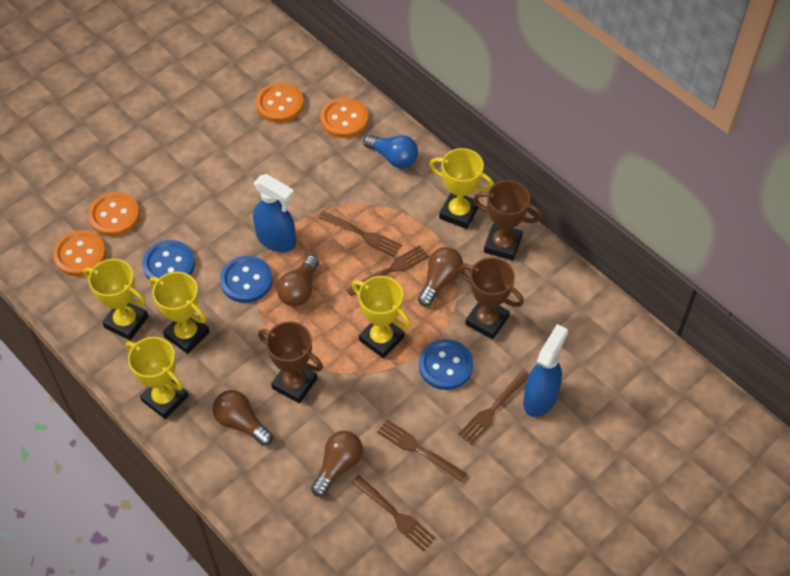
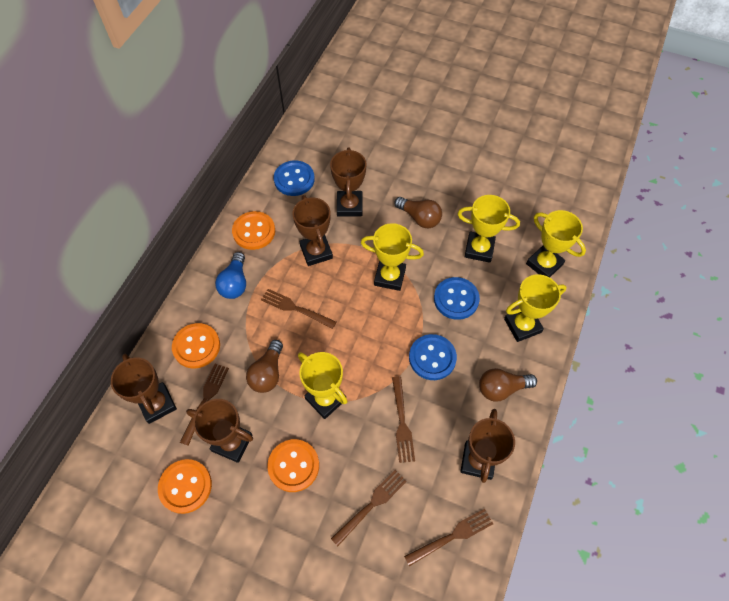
blue spray bottle: 2 -> 0
brown light bulb: 4 -> 3
brown trophy: 3 -> 5

